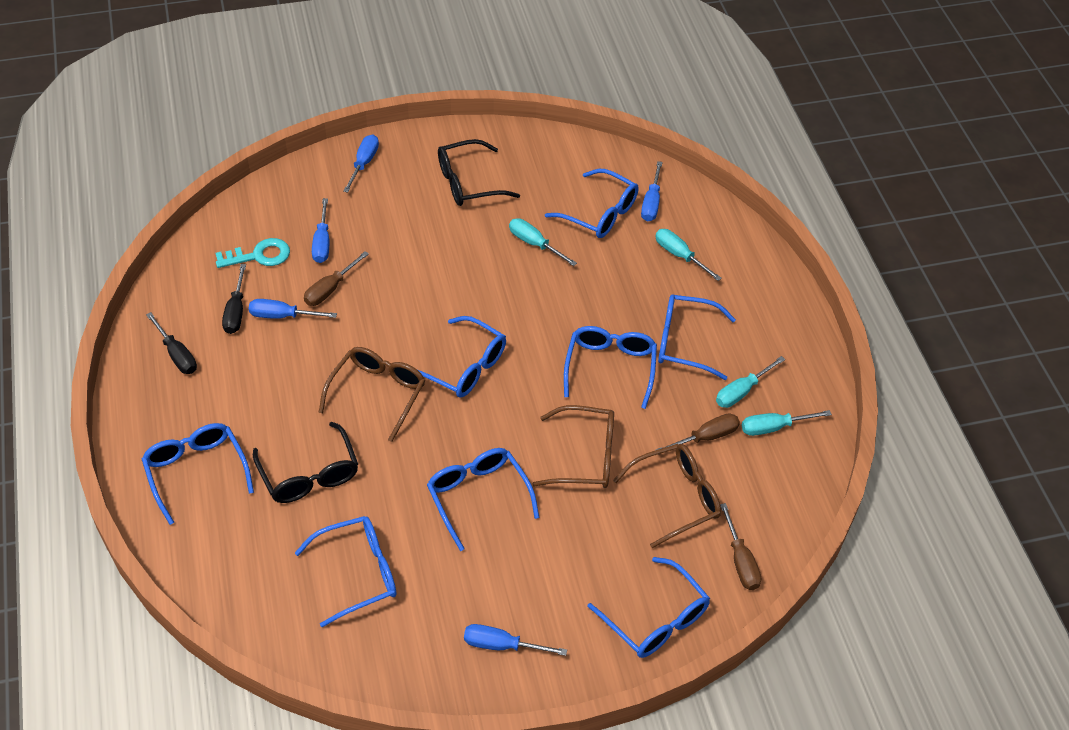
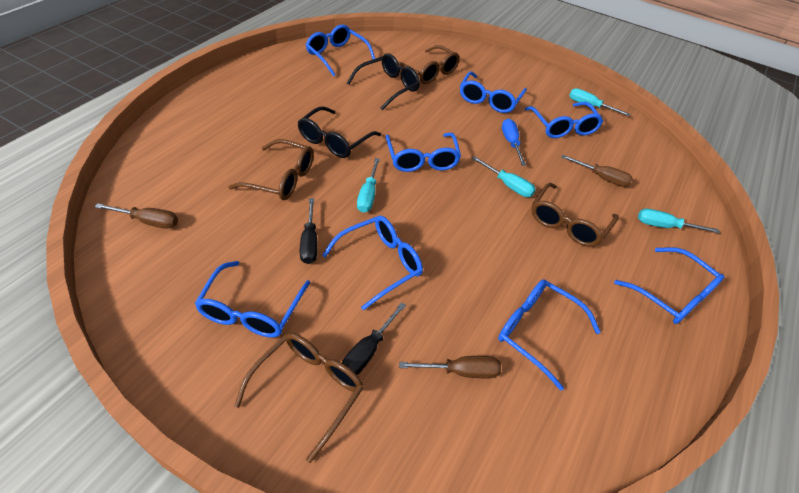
blue screwdriver: 5 -> 1
brown glasses: 3 -> 4
turquoise key: 1 -> 0

